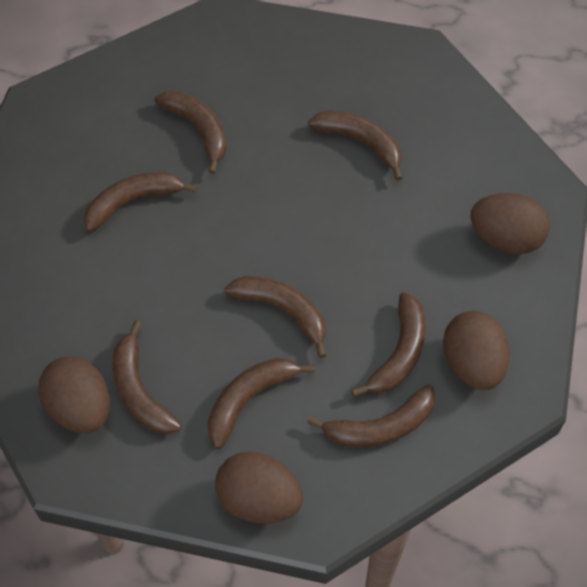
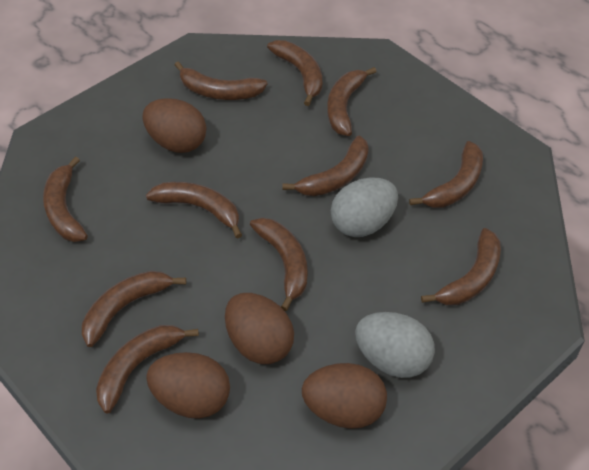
brown banana: 8 -> 11
grey egg: 0 -> 2

